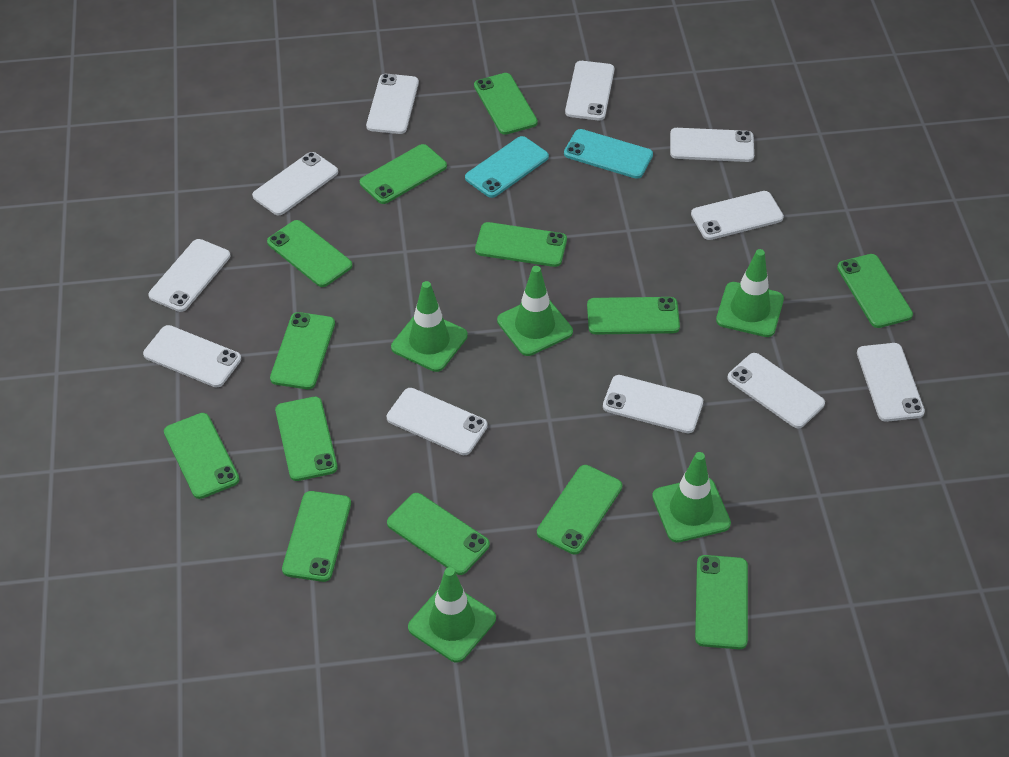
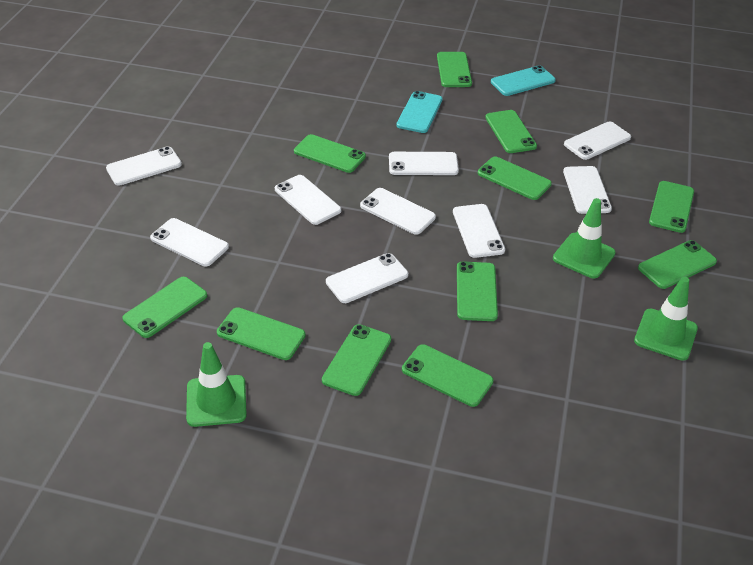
green phone: 13 -> 11
green traffic cone: 5 -> 3
white phone: 11 -> 9

